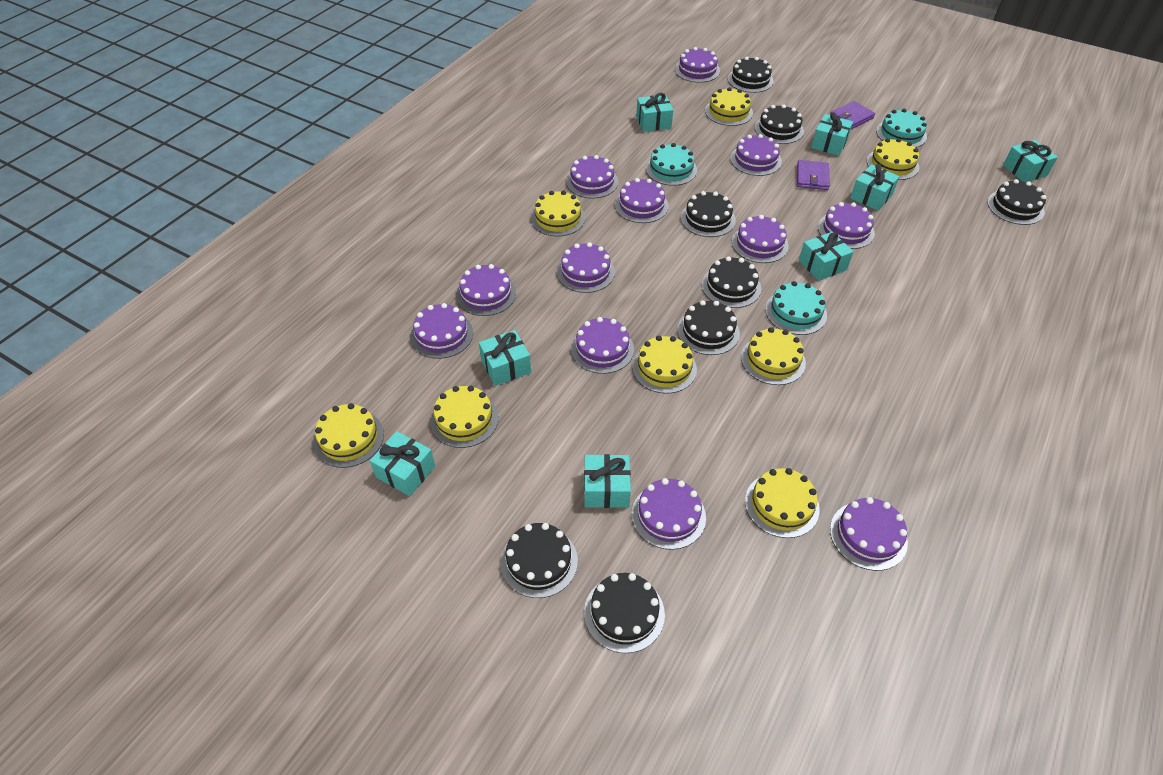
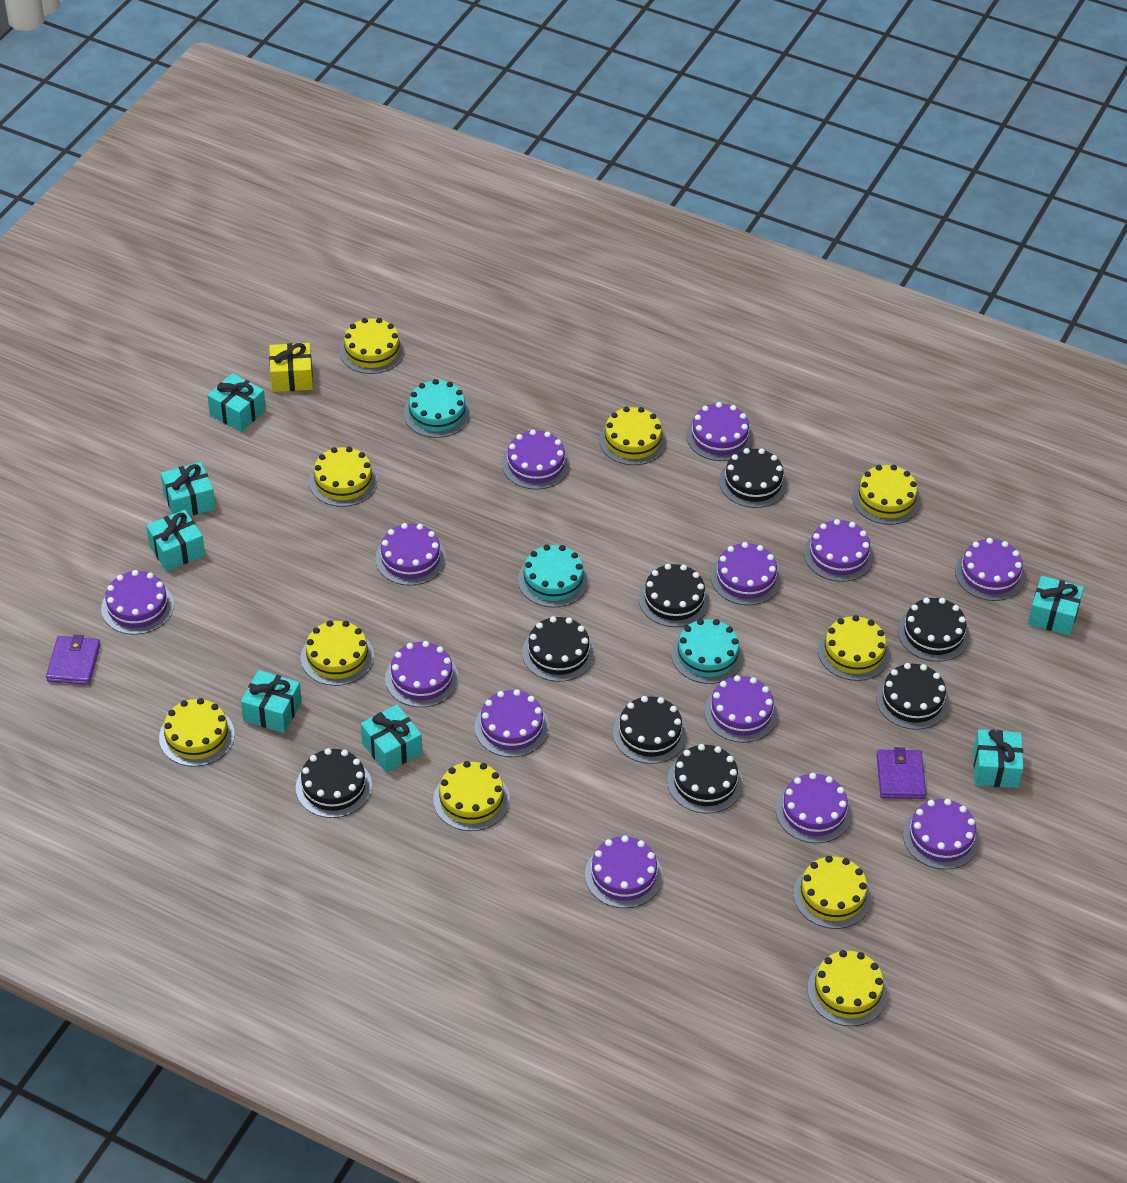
purple cake: 12 -> 13
turquoise gift: 8 -> 7
yellow cake: 8 -> 10
yellow gift: 0 -> 1

